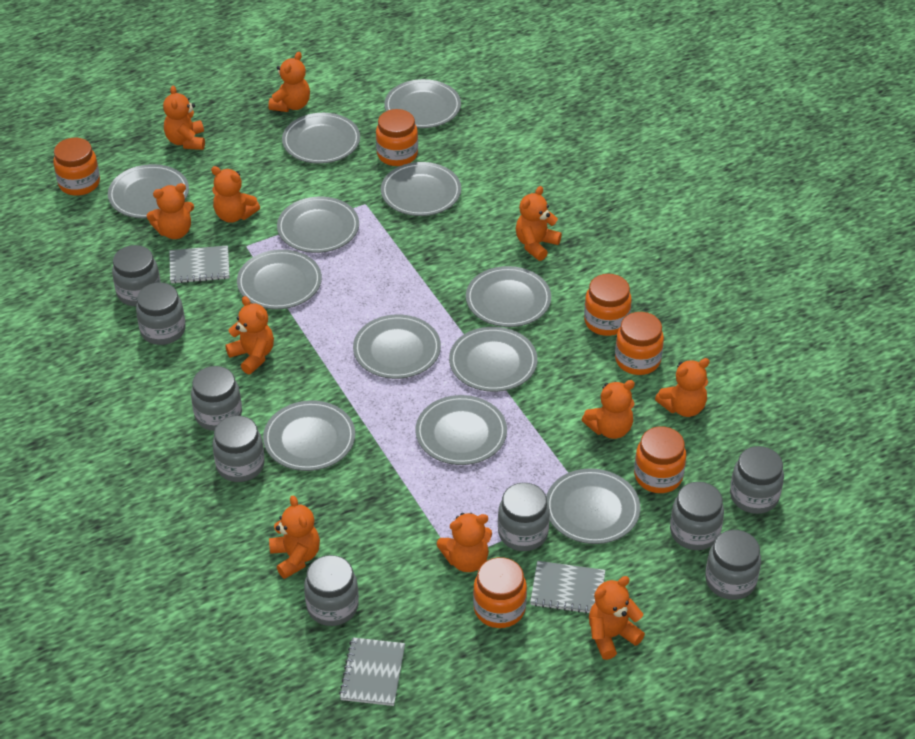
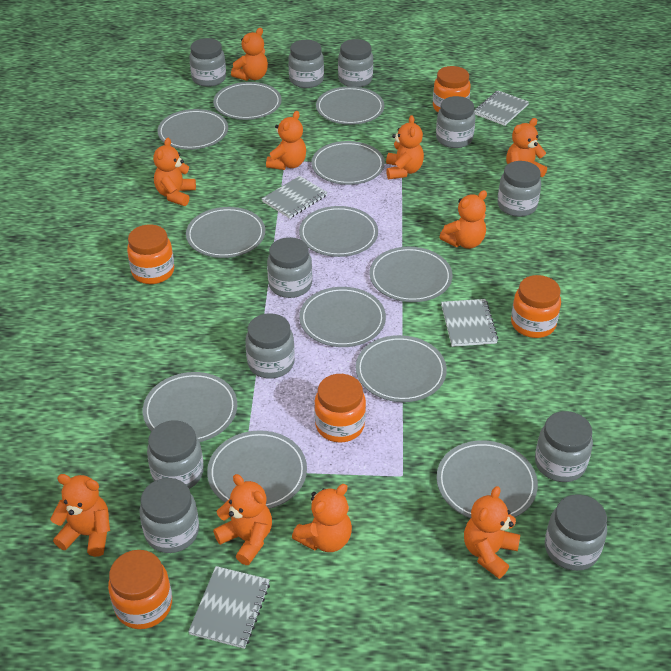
grey jar: 9 -> 11
grey notebook: 3 -> 4
orange jar: 6 -> 5
orange teddy bear: 11 -> 10

